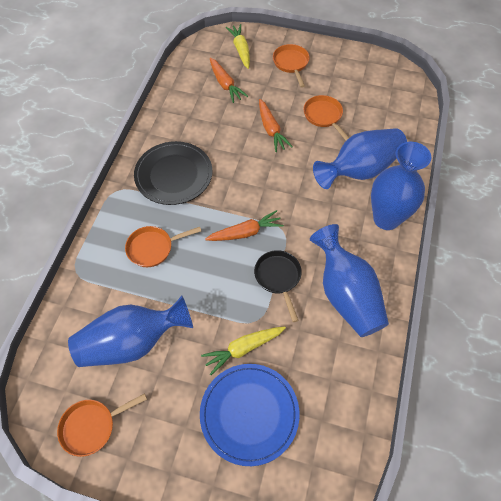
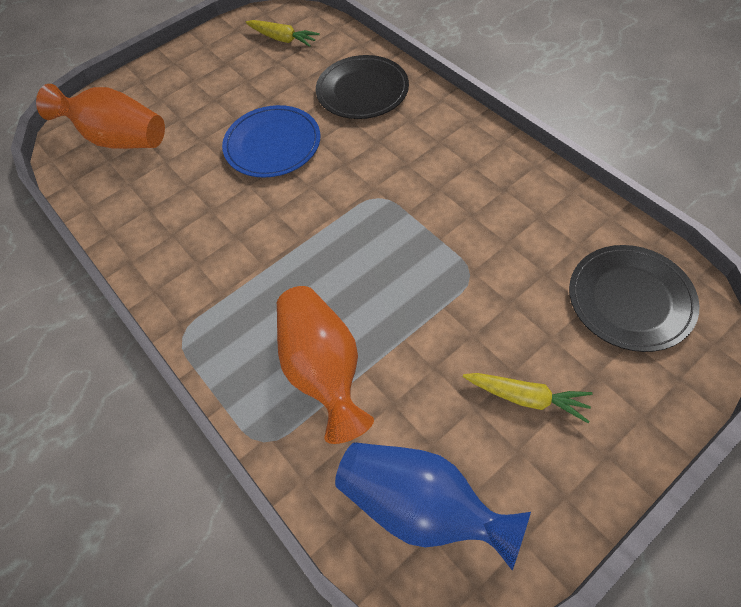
black pan: 1 -> 0
black plate: 1 -> 2
blue vase: 4 -> 1
orange carrot: 3 -> 0
orange pan: 4 -> 0
orange vase: 0 -> 2

